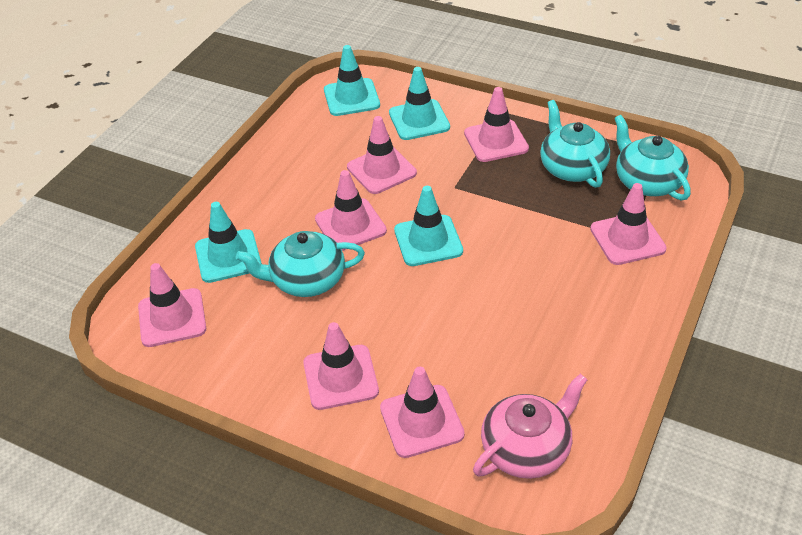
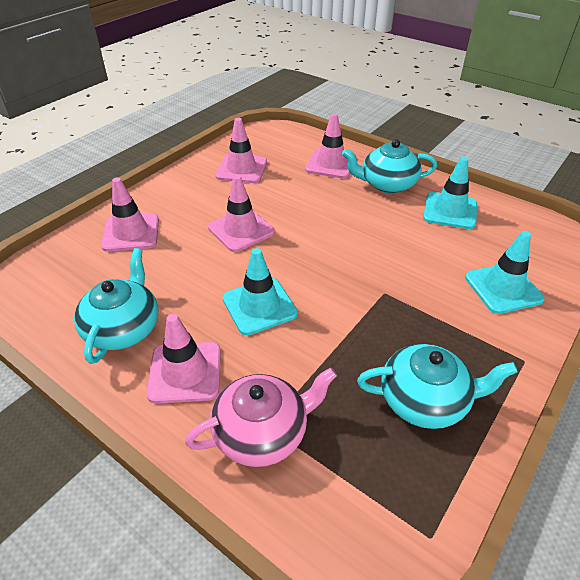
pink traffic cone: 7 -> 5
turquoise traffic cone: 4 -> 3

